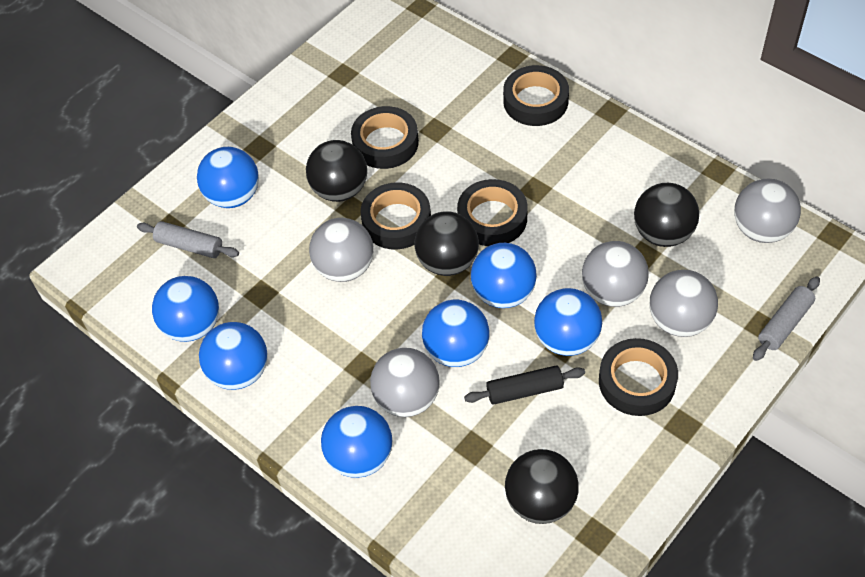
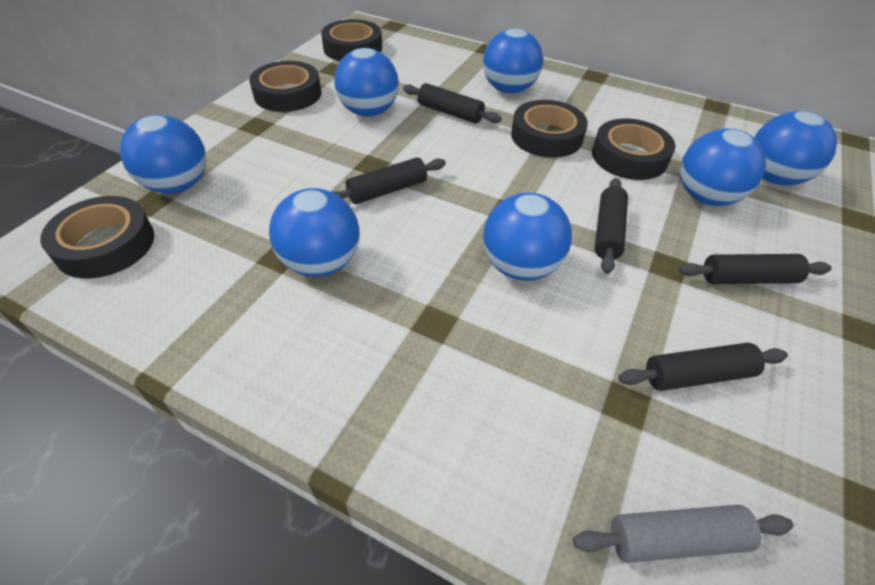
black ball: 4 -> 0
black rolling pin: 1 -> 5
grey ball: 5 -> 0
grey rolling pin: 2 -> 1

